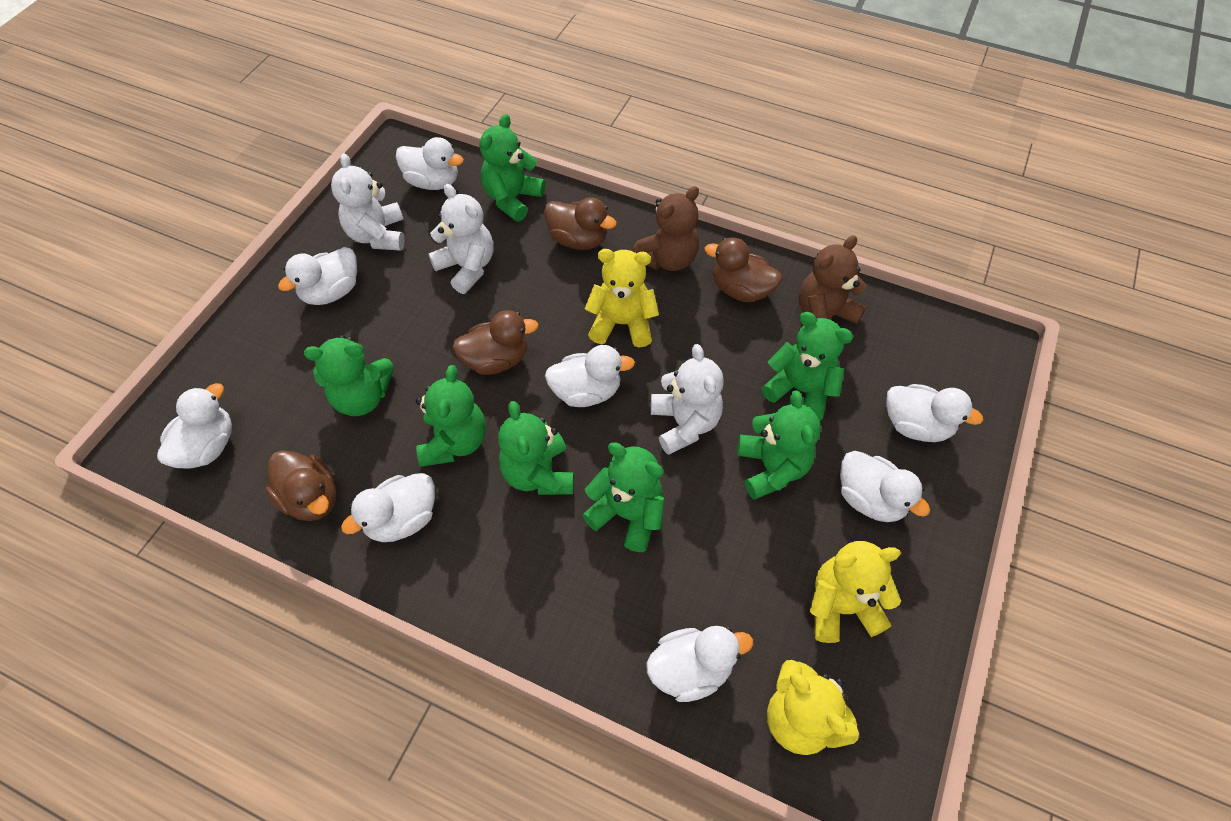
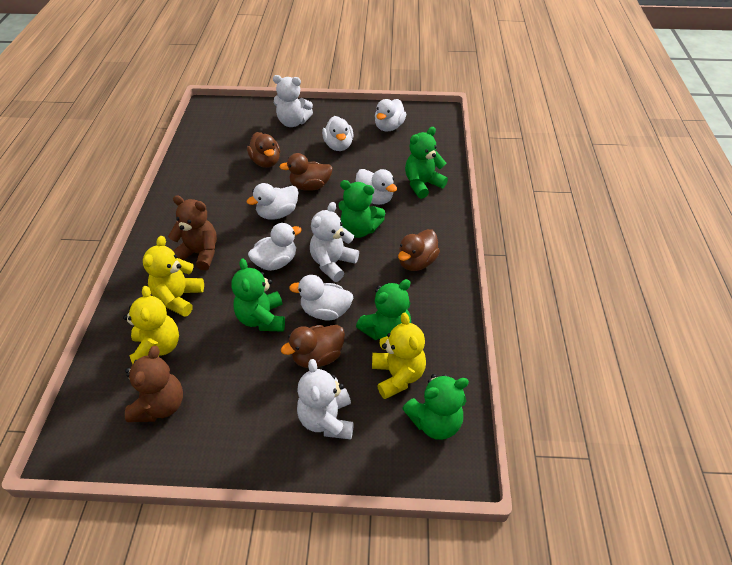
green teddy bear: 7 -> 5
white duck: 8 -> 6

